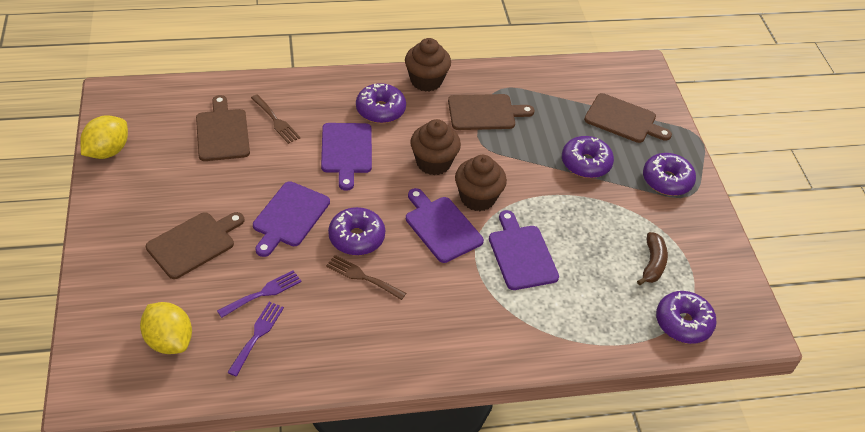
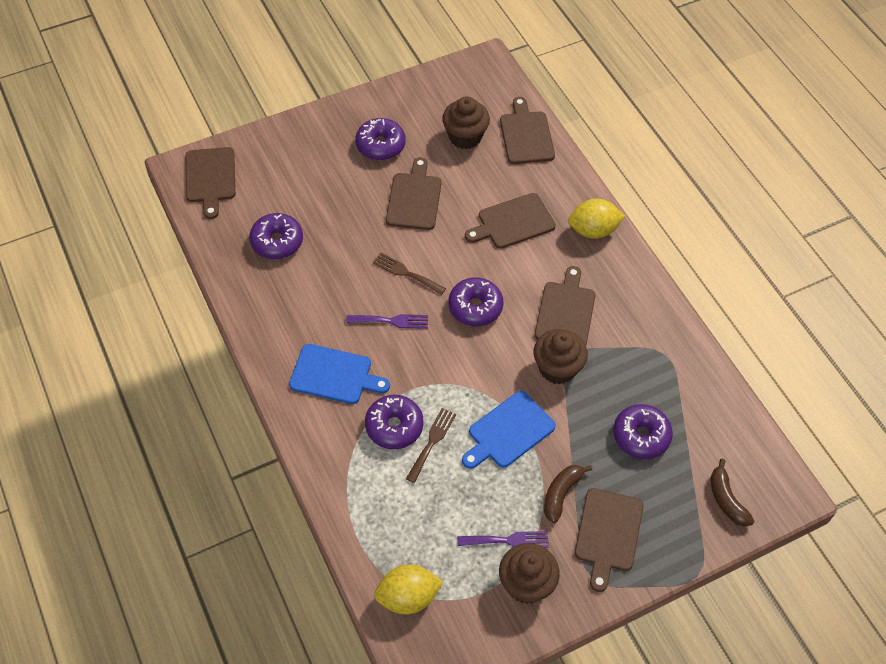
blue cutting board: 0 -> 2
brown banana: 1 -> 2
brown cutting board: 4 -> 6
purple cutting board: 4 -> 0

